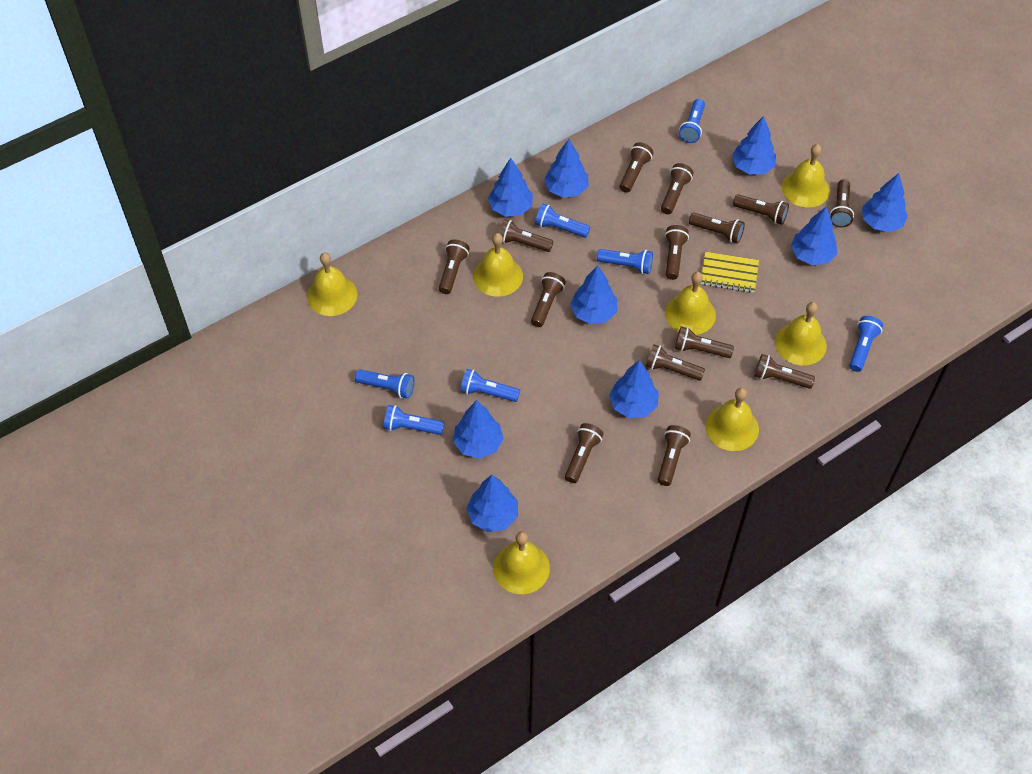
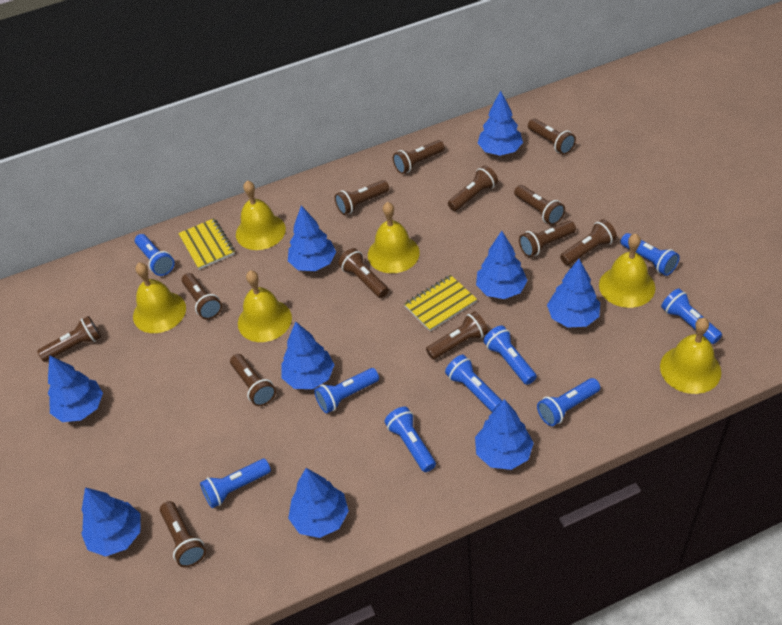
blue flashlight: 7 -> 9
brown flashlight: 14 -> 13
yellow bell: 7 -> 6
yellow notebook: 1 -> 2

